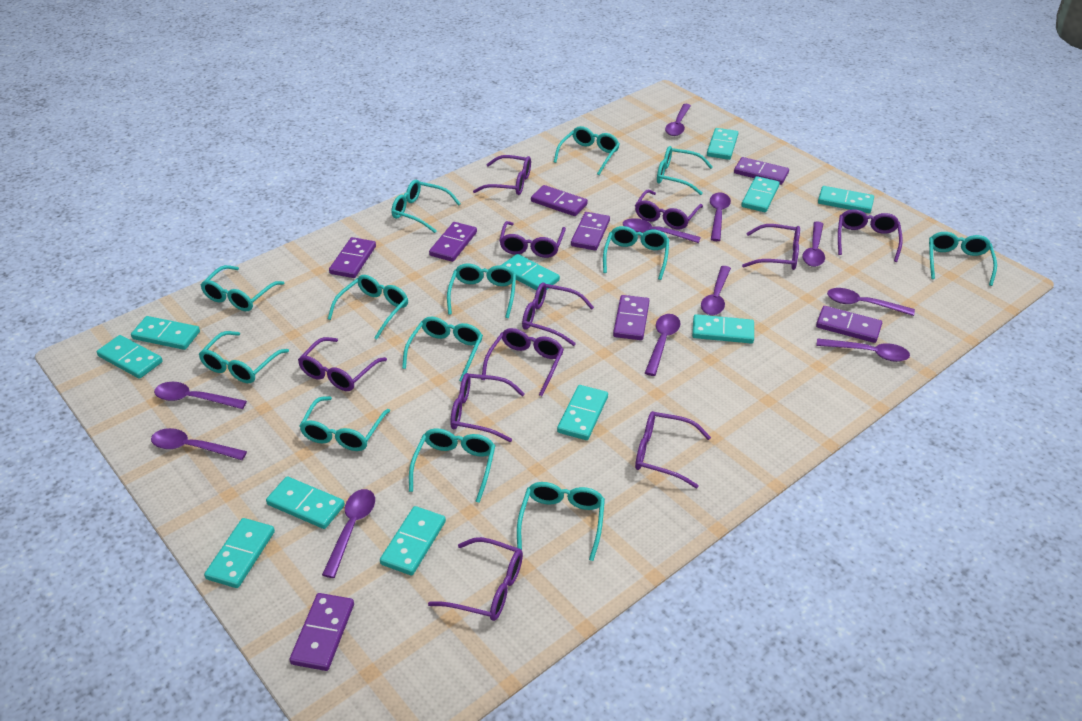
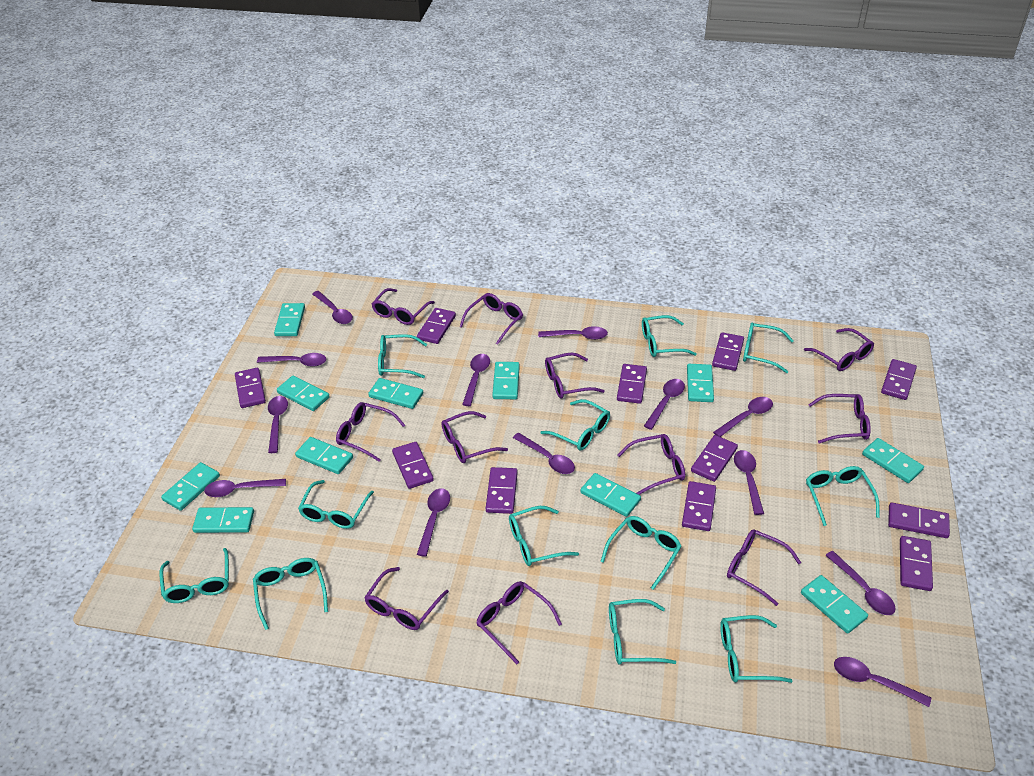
purple domino: 8 -> 11
purple spoon: 11 -> 13
turquoise glasses: 13 -> 12

